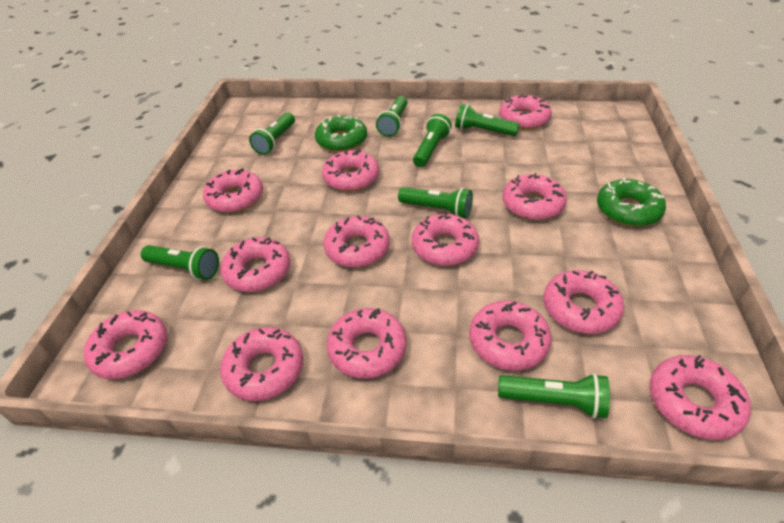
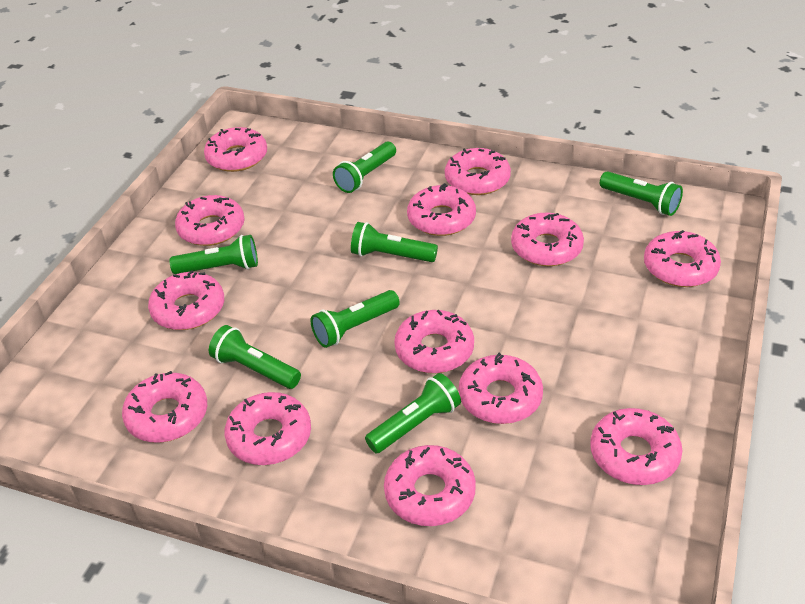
green donut: 2 -> 0

